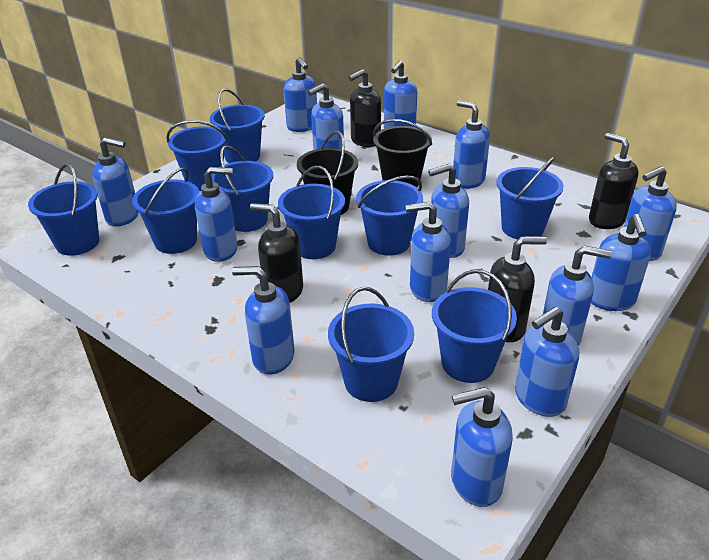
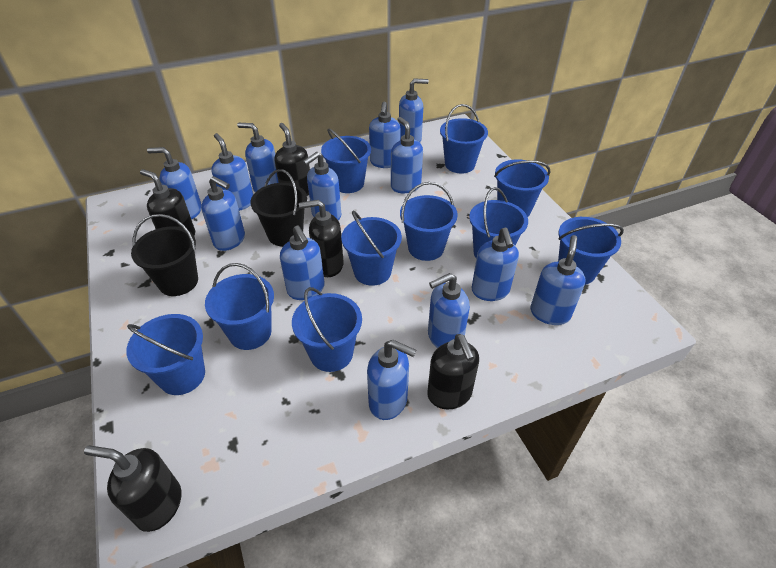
black soap dispenser: 4 -> 5
blue soap dispenser: 14 -> 13

